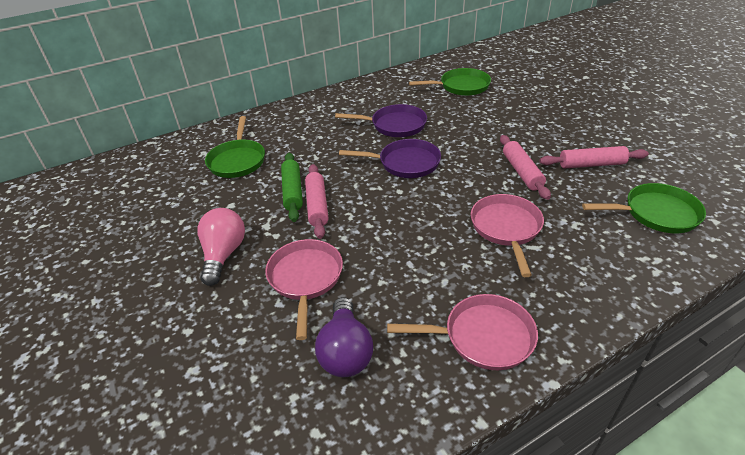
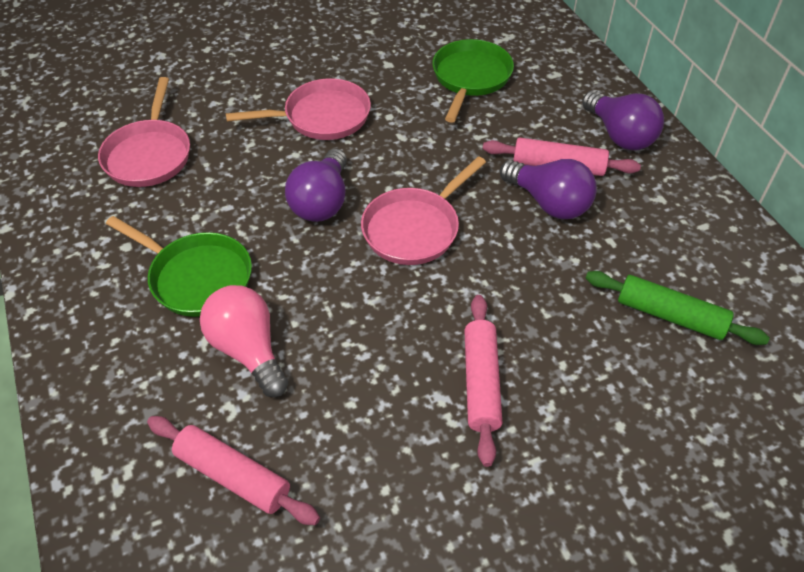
green pan: 3 -> 2
purple light bulb: 1 -> 3
purple pan: 2 -> 0

